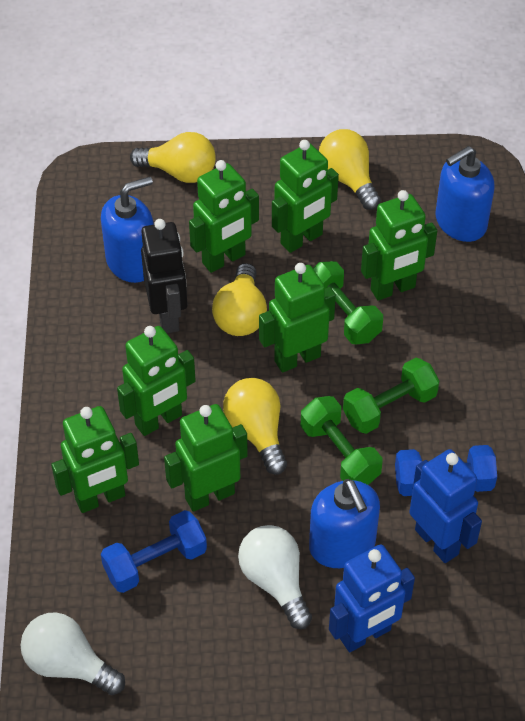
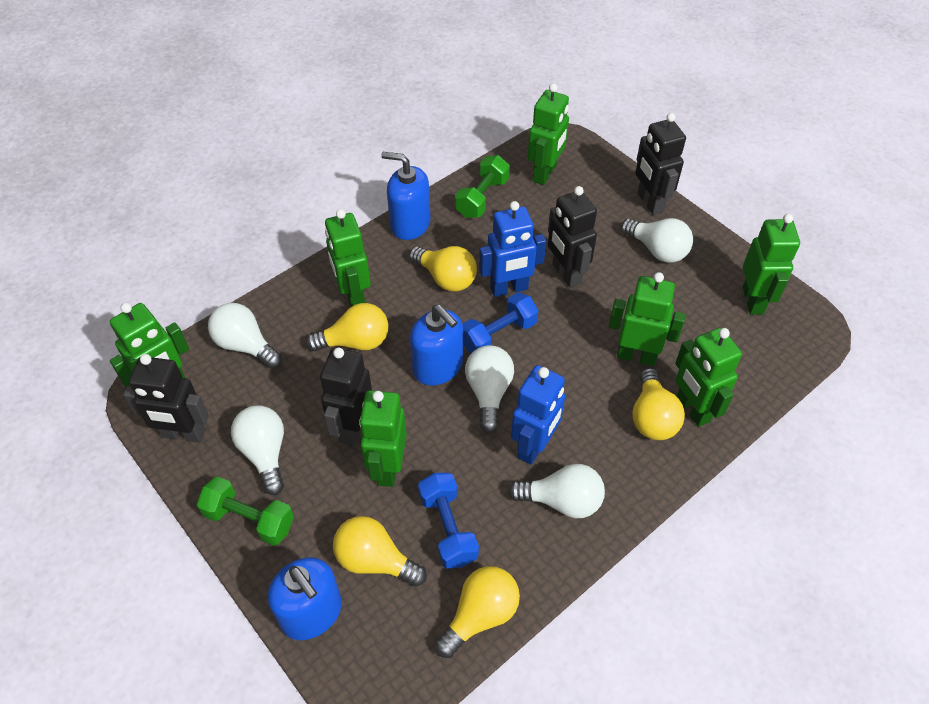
black robot: 1 -> 4
green dumbbell: 3 -> 2
white light bulb: 2 -> 5
yellow light bulb: 4 -> 5

